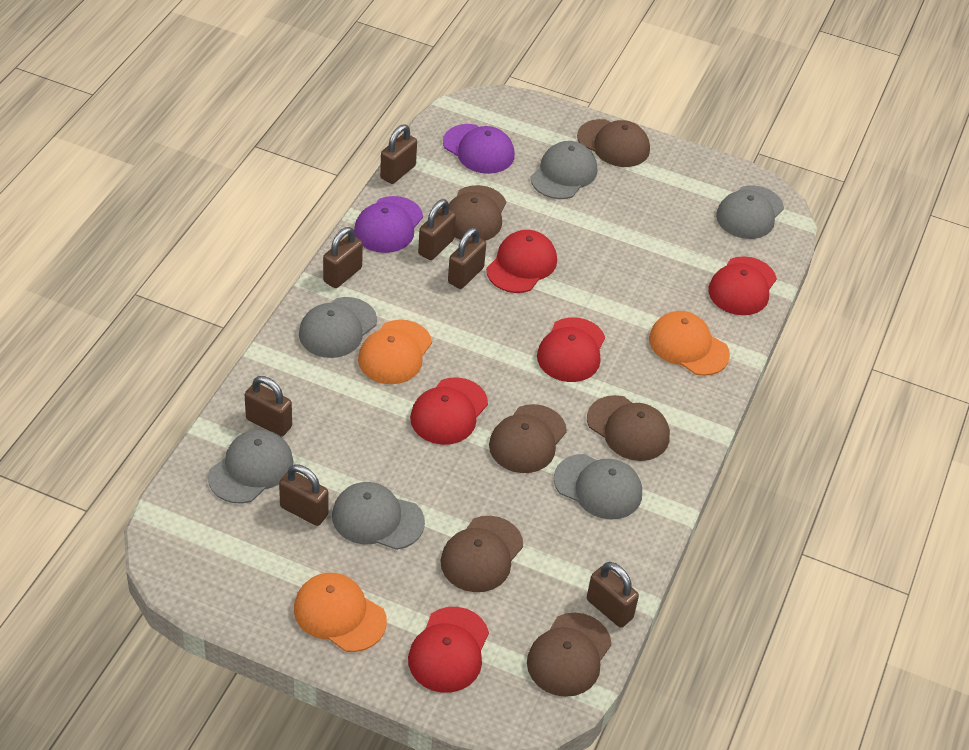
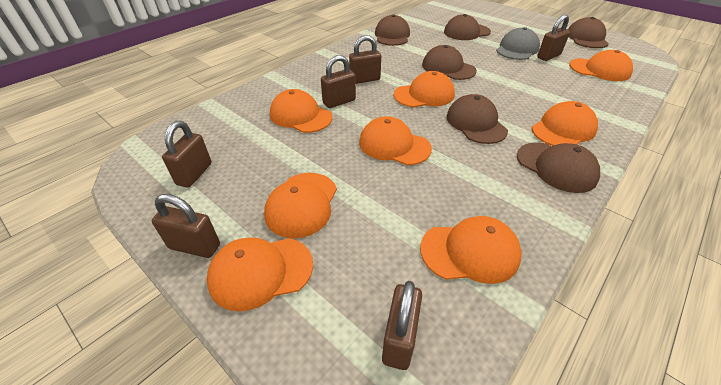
brown padlock: 7 -> 6
grey cap: 6 -> 1
orange cap: 3 -> 8
purple cap: 2 -> 0
red cap: 5 -> 0

